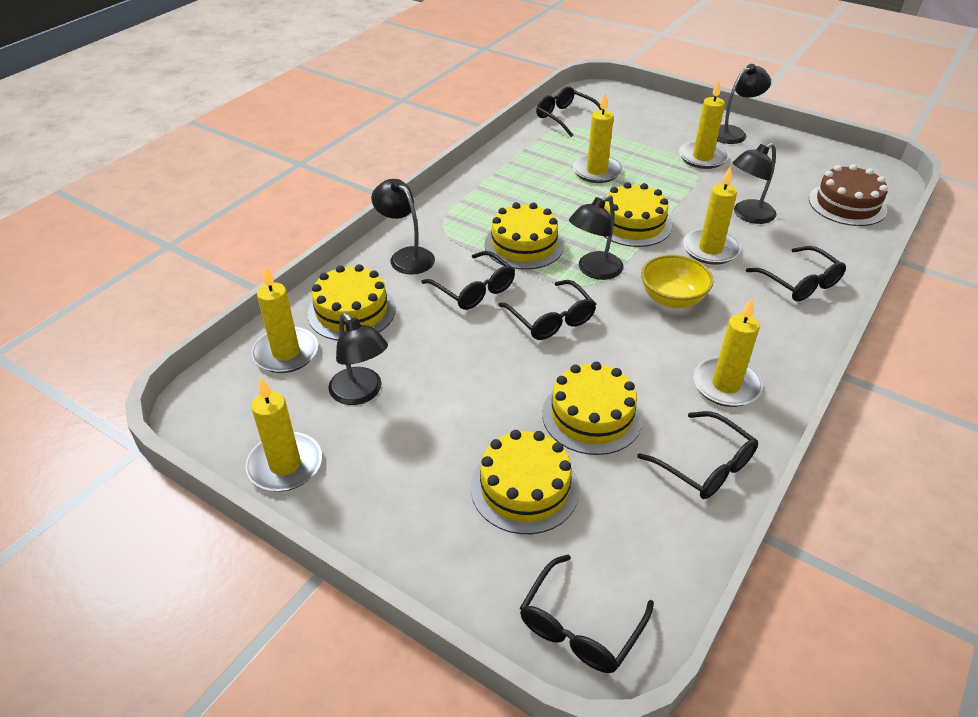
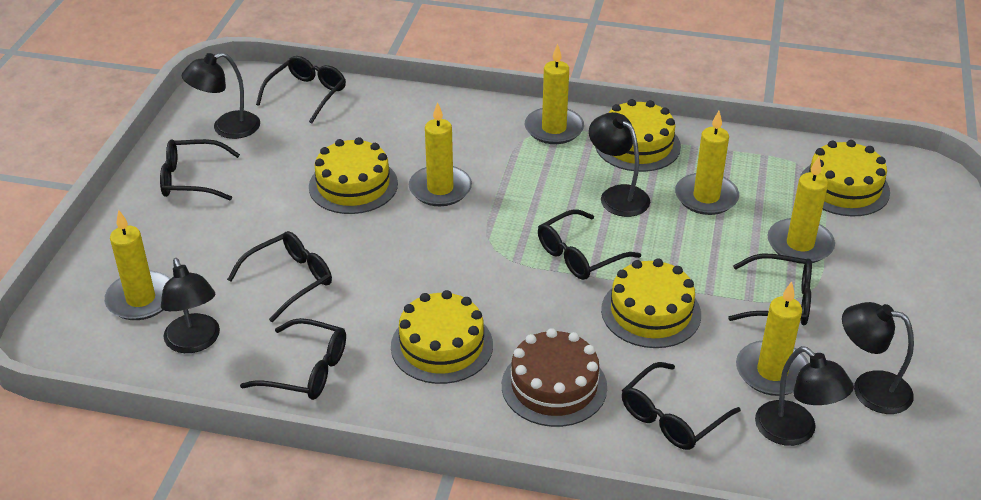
black glasses: 6 -> 7
yellow bowl: 1 -> 0

